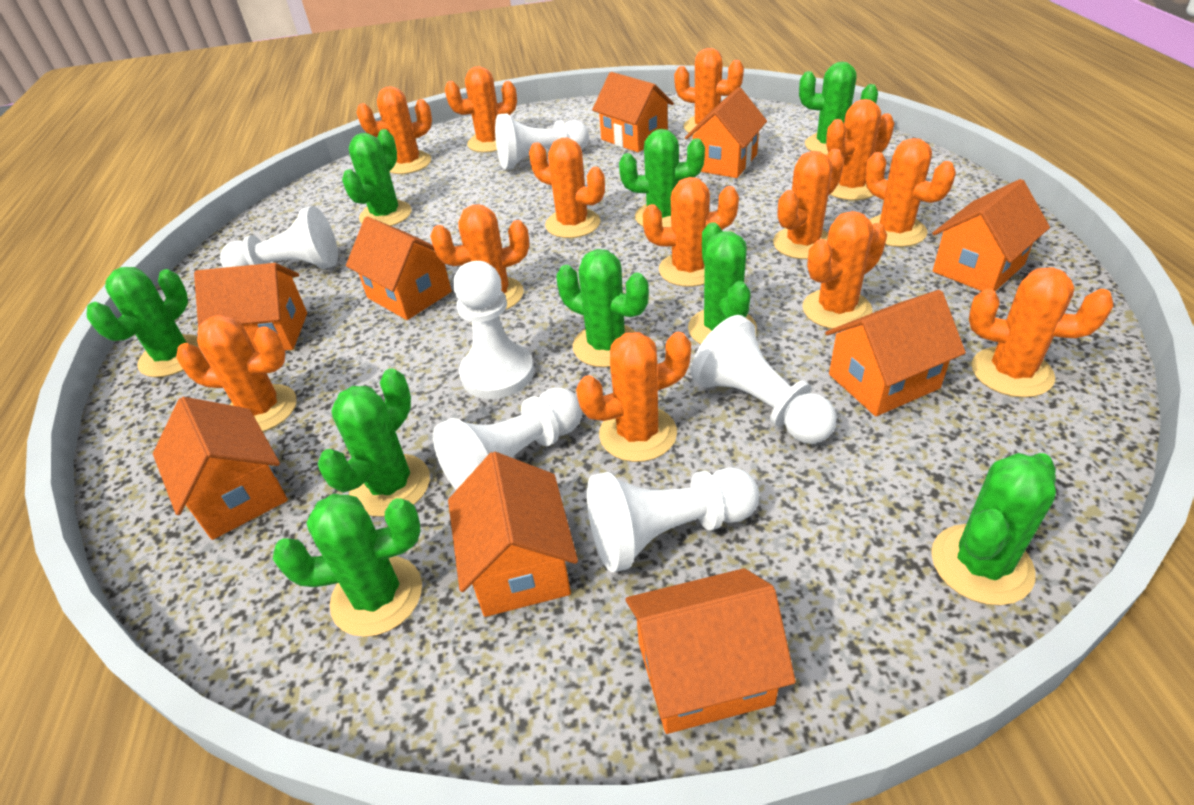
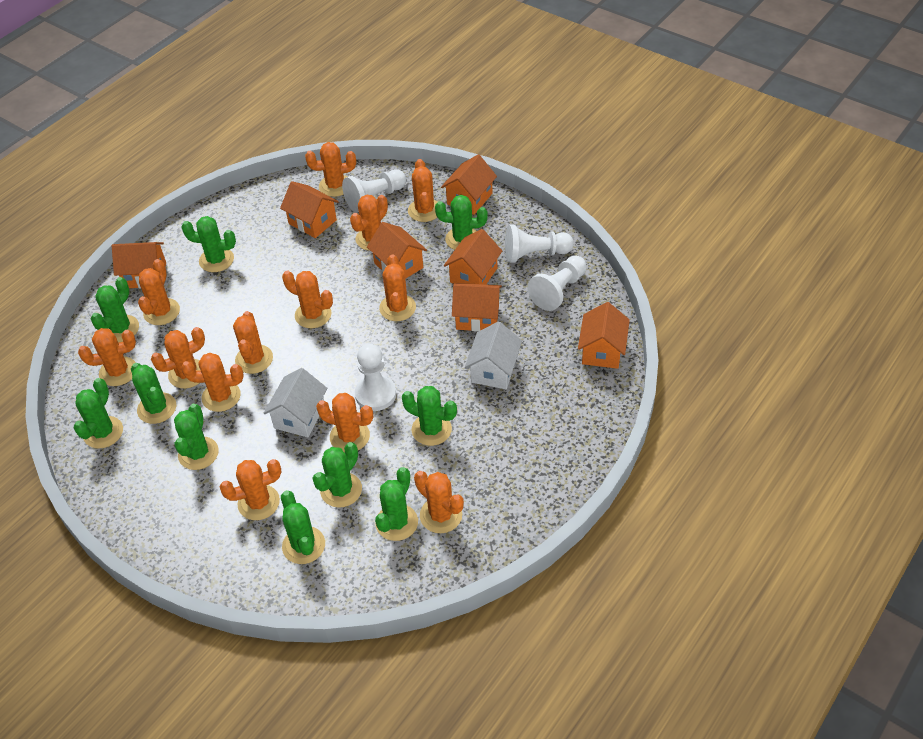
green cactus: 9 -> 10
orange house: 9 -> 7
white house: 0 -> 2
white pawn: 6 -> 4

